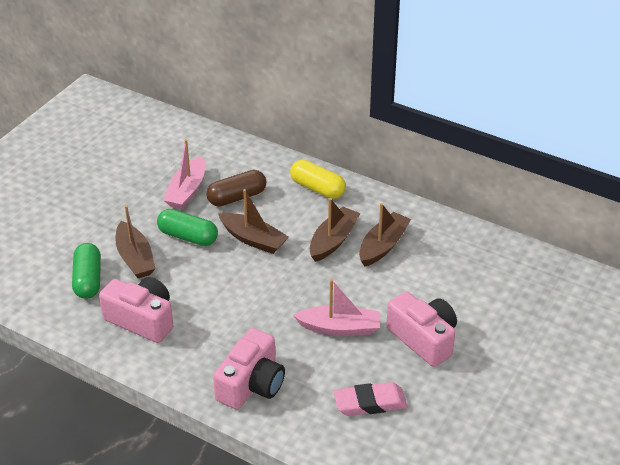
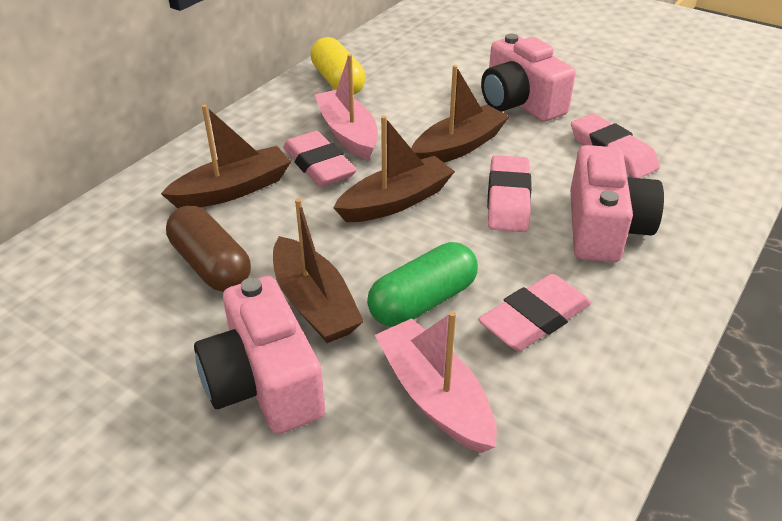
green capsule: 2 -> 1
pink eraser: 1 -> 4

